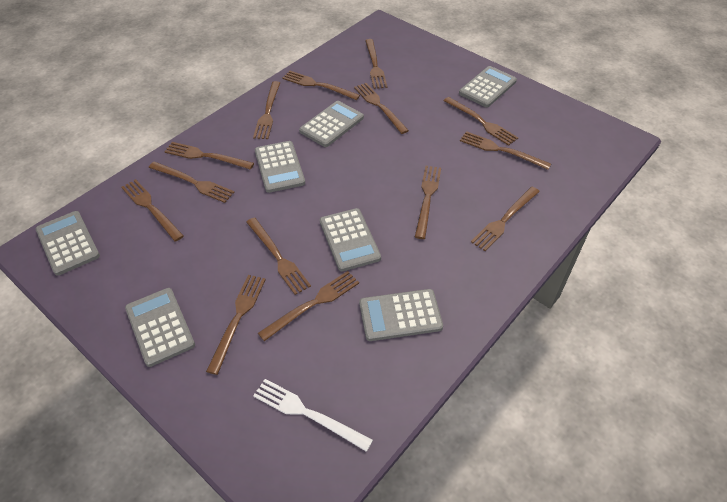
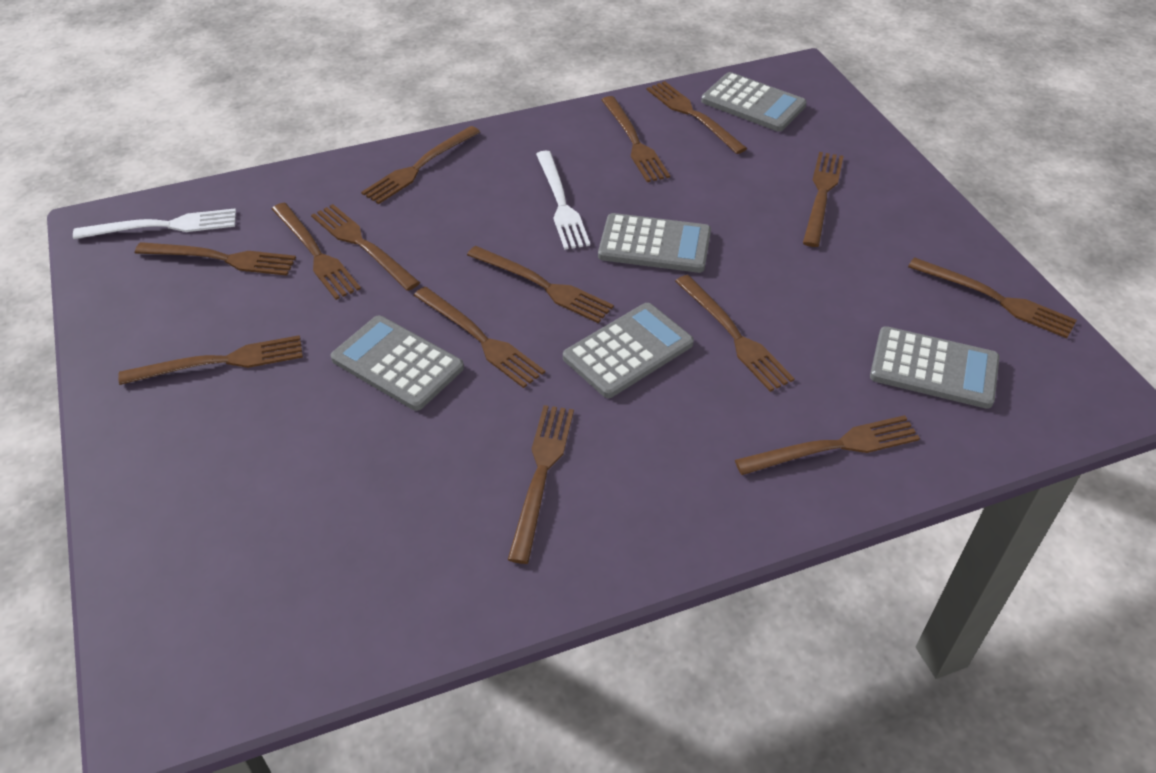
grey calculator: 7 -> 5
white fork: 1 -> 2

